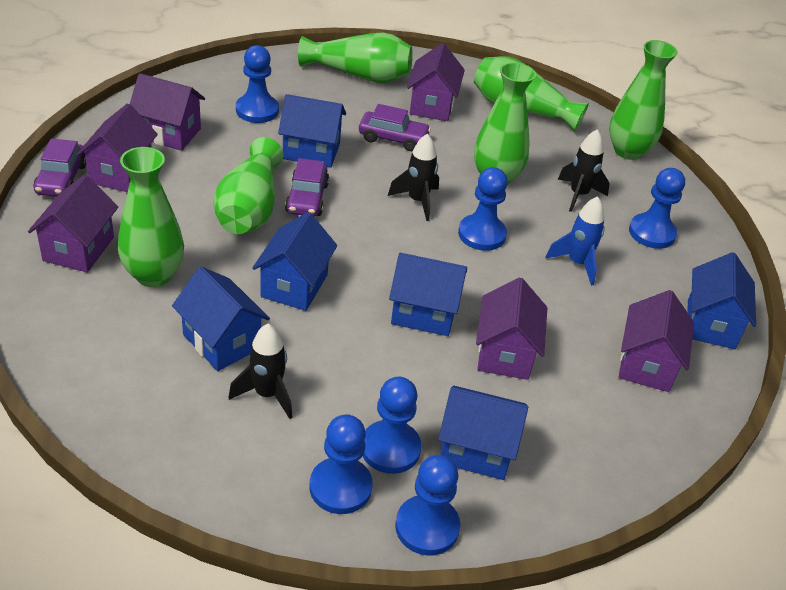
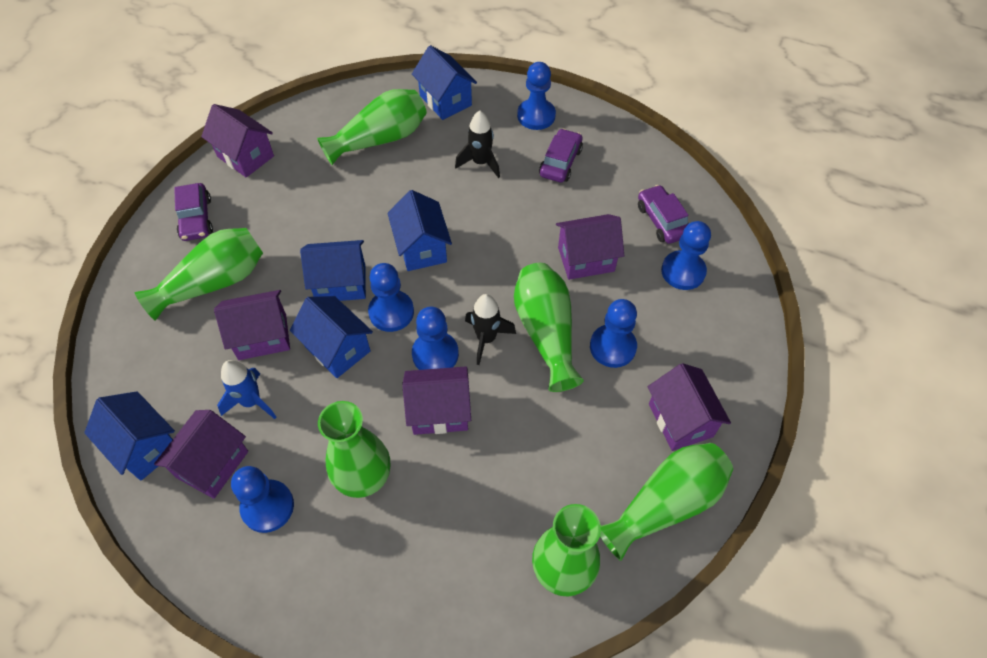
black rocket: 3 -> 2
blue house: 6 -> 5

